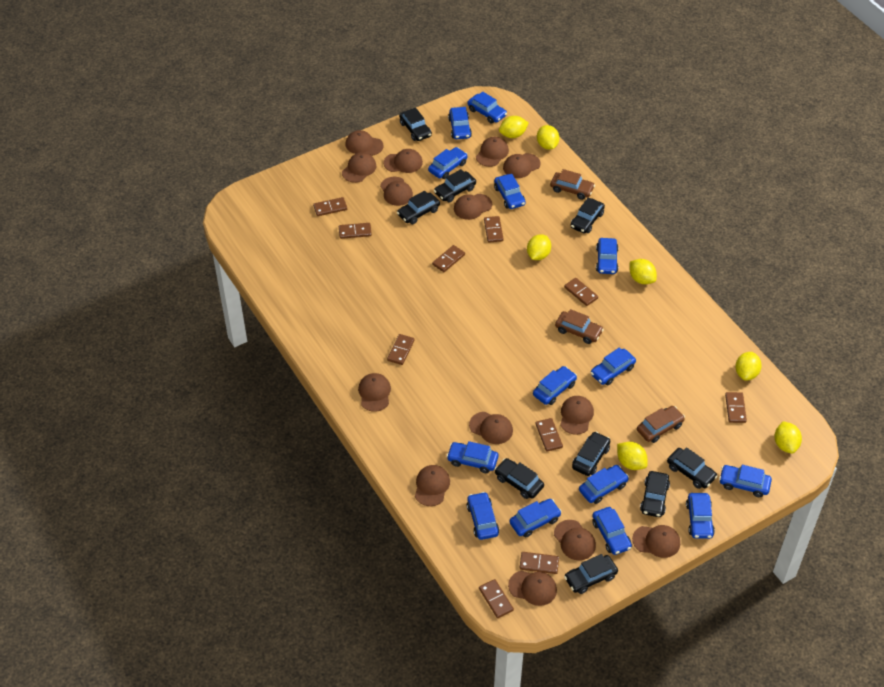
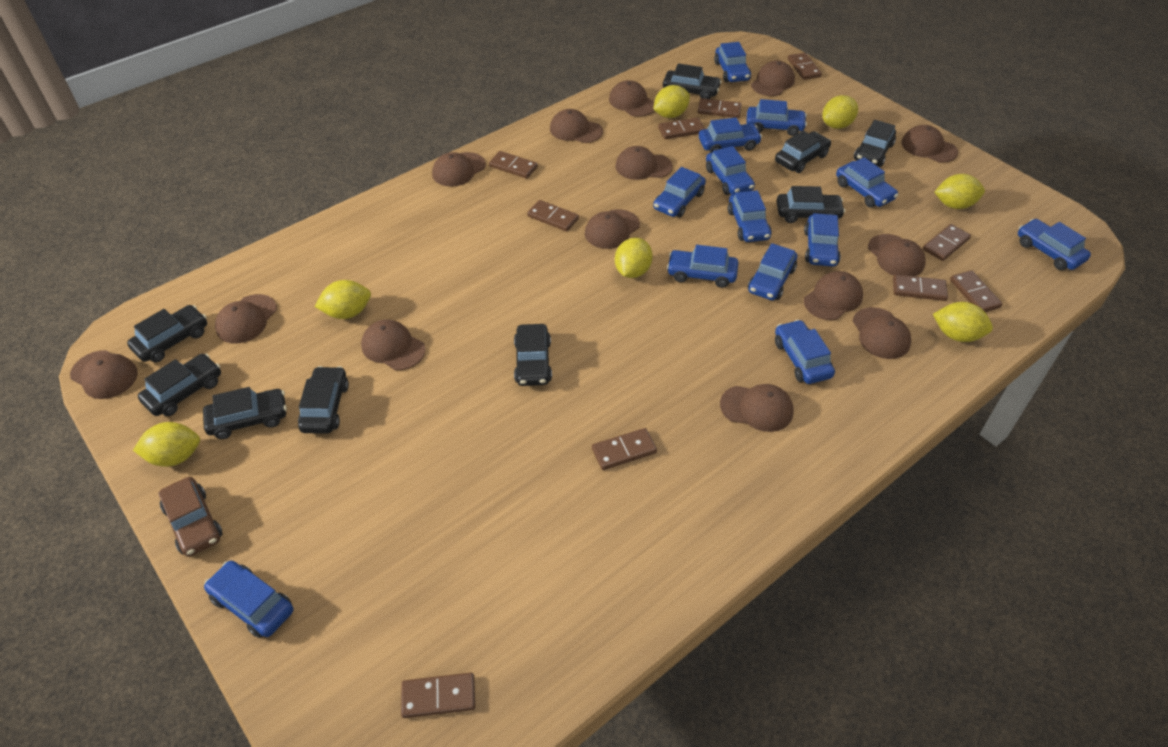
blue car: 14 -> 13
brown car: 3 -> 1

